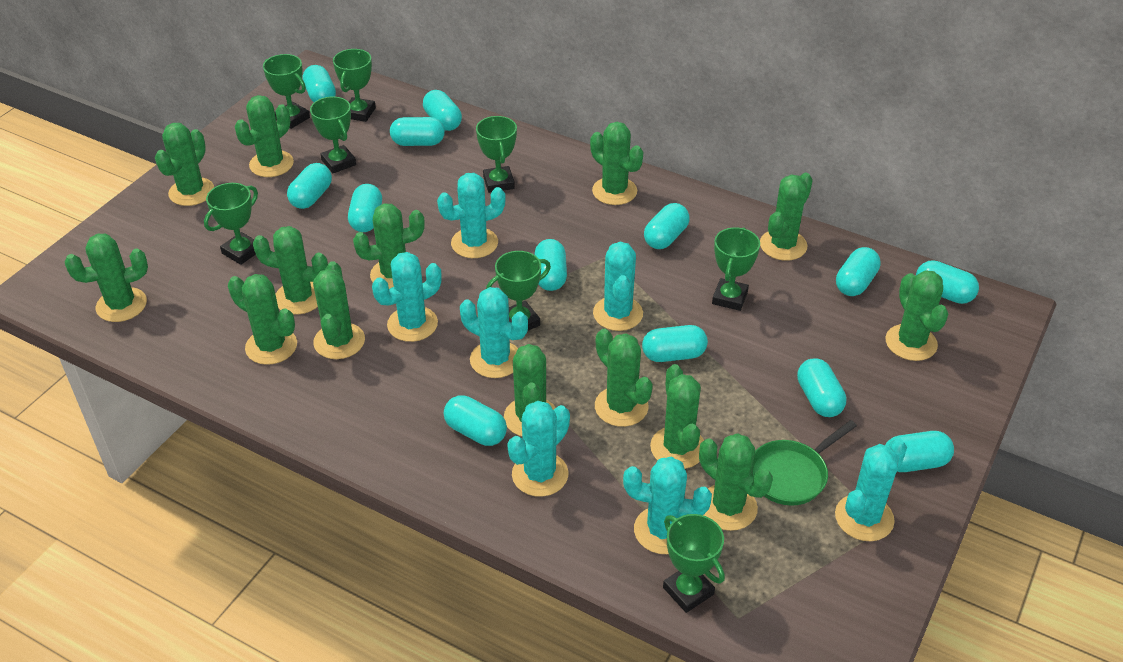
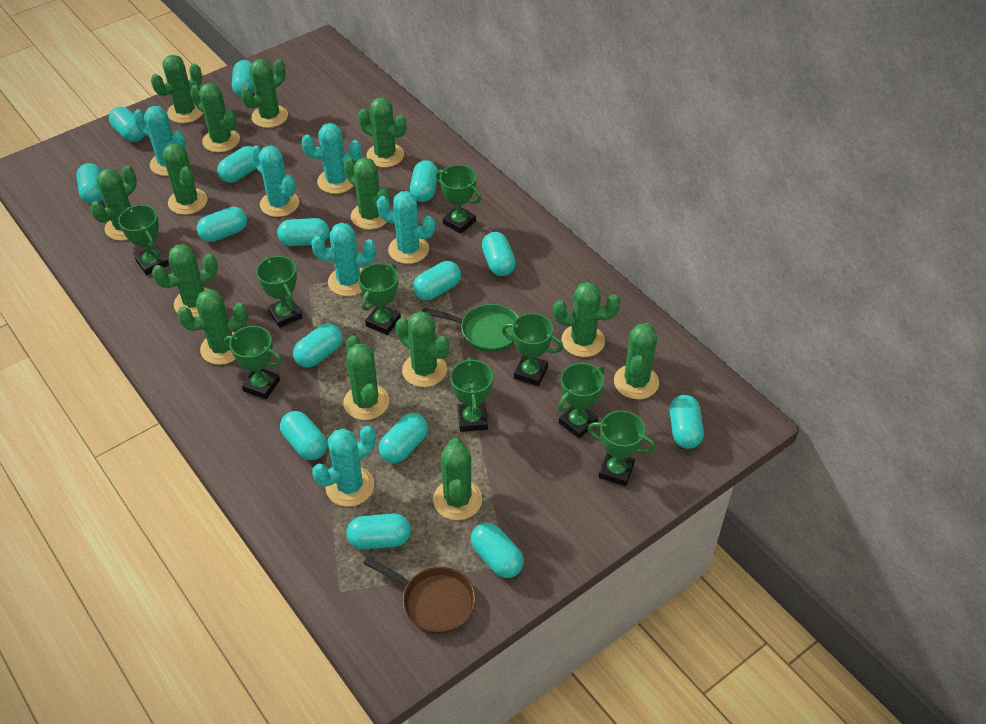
brown pan: 0 -> 1
green trophy: 8 -> 9
turquoise cactus: 7 -> 6
turquoise capsule: 13 -> 15

